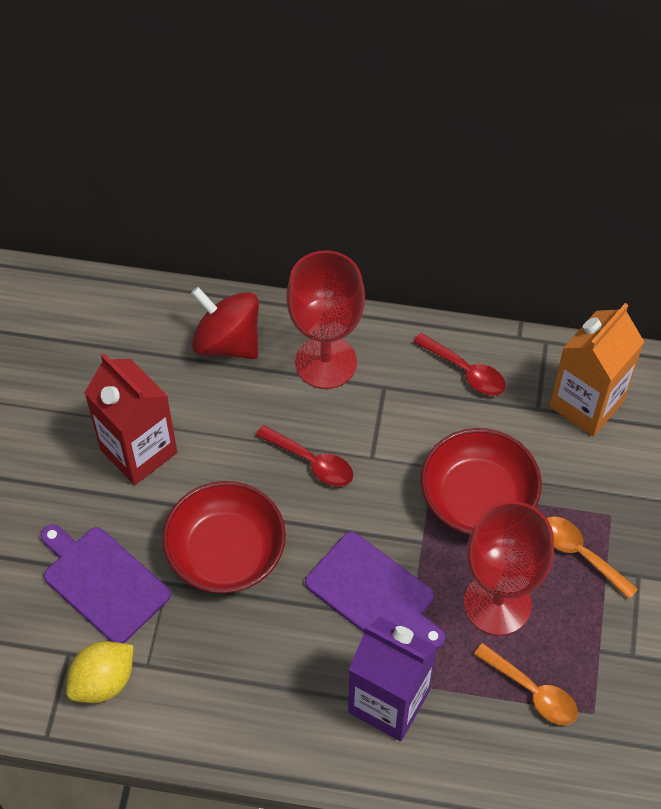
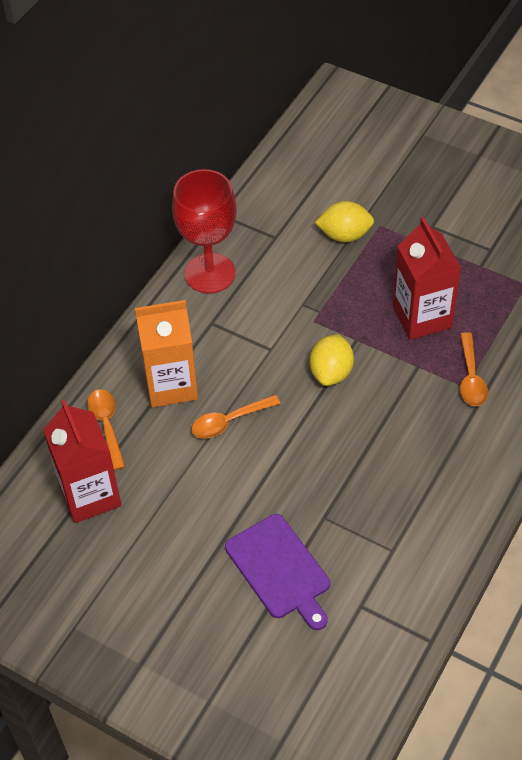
orange spoon: 2 -> 3
purple carton: 1 -> 0
purple cutting board: 2 -> 1
red bowl: 2 -> 0
red carton: 1 -> 2
red goblet: 2 -> 1
red spinning top: 1 -> 0
red spoon: 2 -> 0
yellow lemon: 1 -> 2

